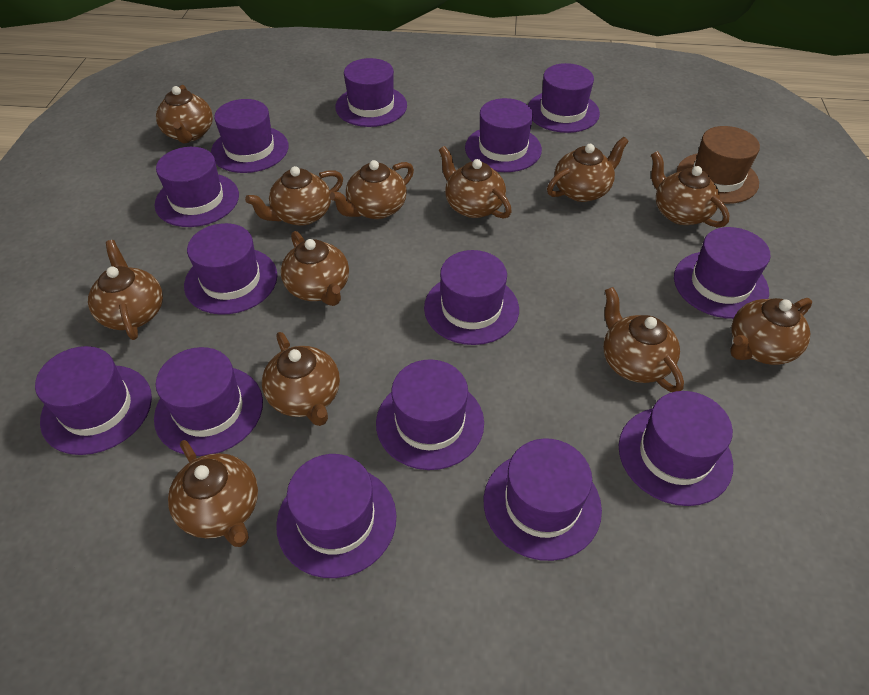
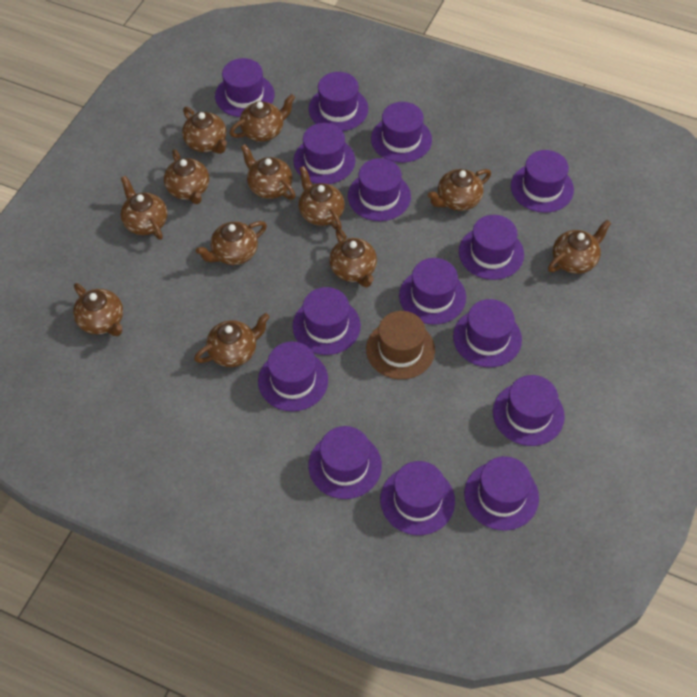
purple hat: 14 -> 15

